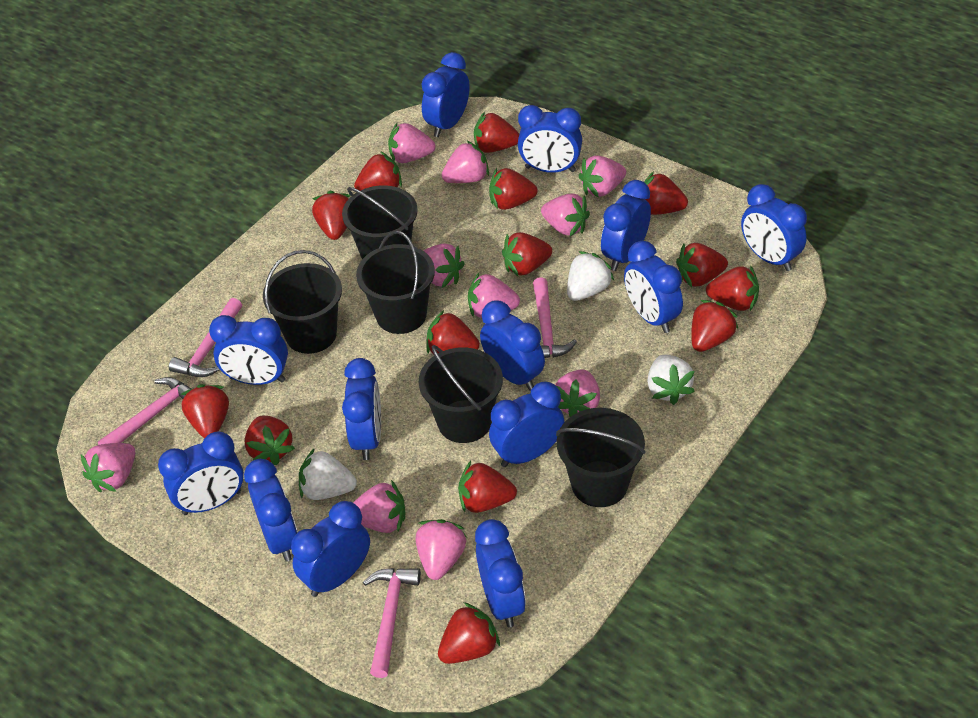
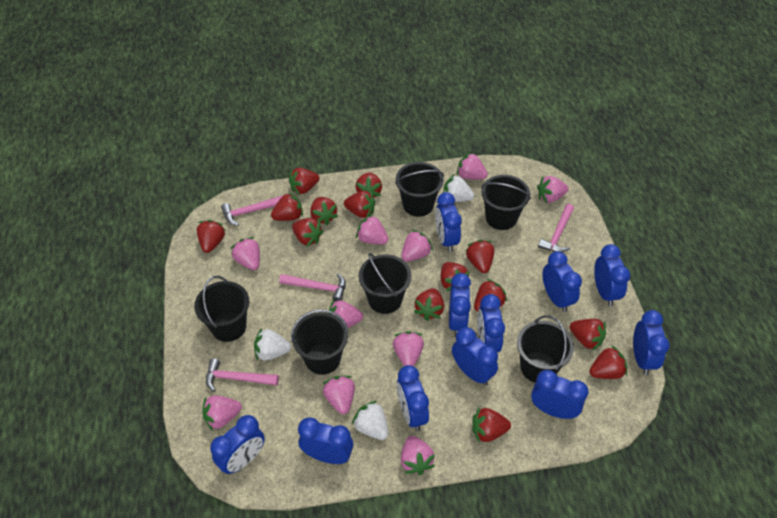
black bucket: 5 -> 6
blue clock: 13 -> 11

